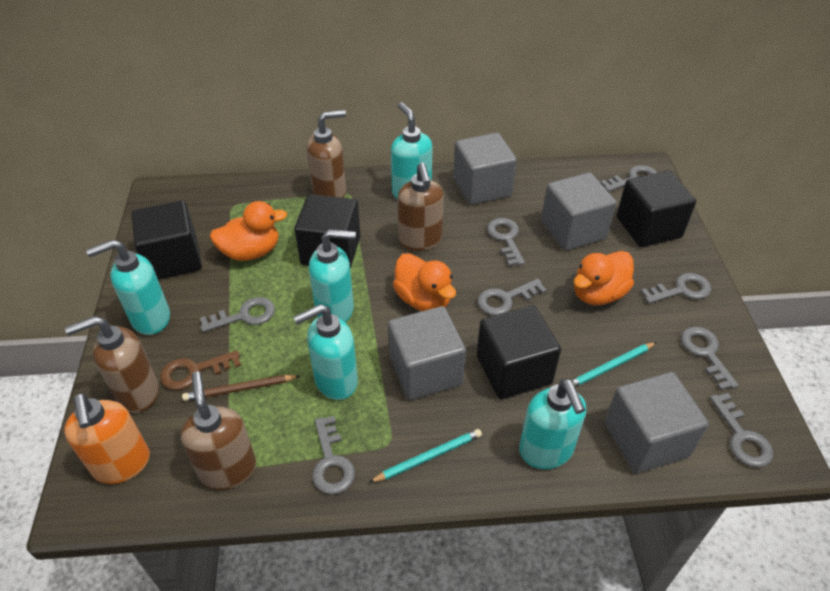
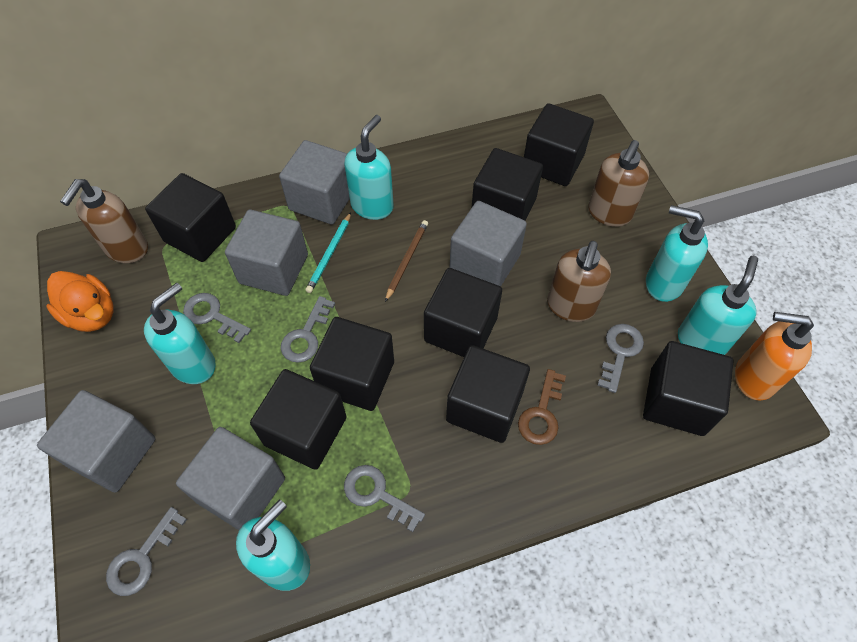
black cube: 4 -> 8
brown soap dispenser: 4 -> 3
grey cube: 4 -> 5
grey key: 8 -> 5
orange duck: 3 -> 1
turquoise pencil: 2 -> 1

